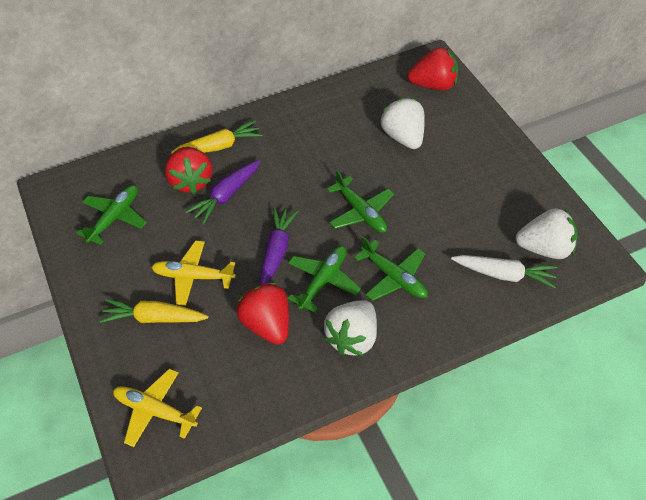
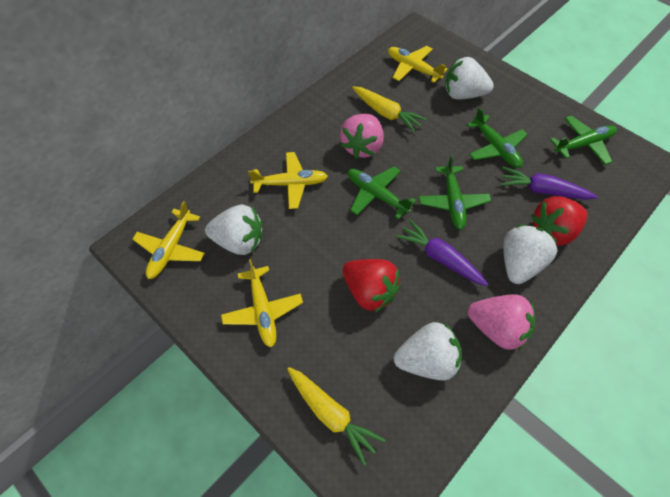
pink strawberry: 0 -> 2
red strawberry: 3 -> 2
white carrot: 1 -> 0
white strawberry: 3 -> 4
yellow plane: 2 -> 4

